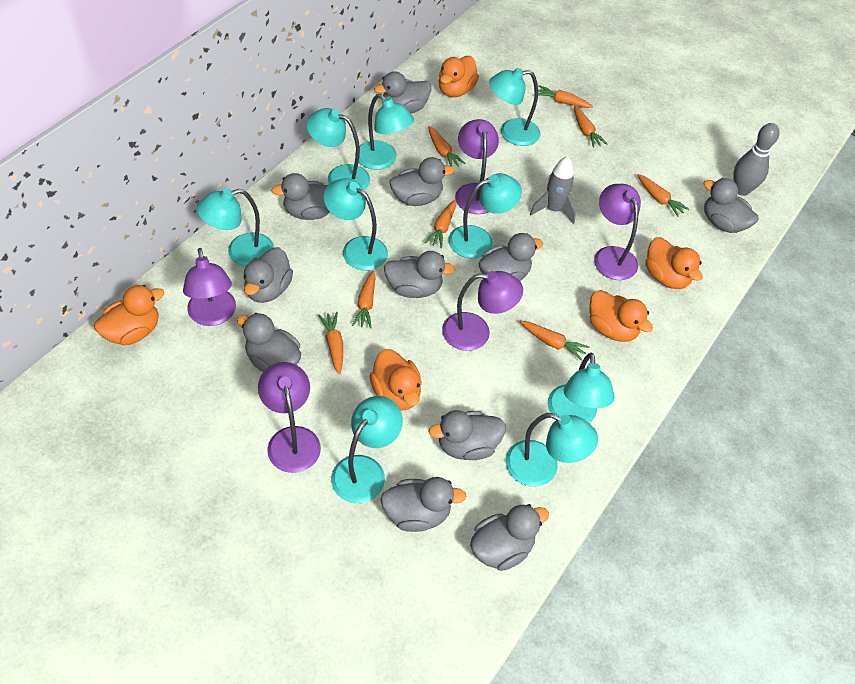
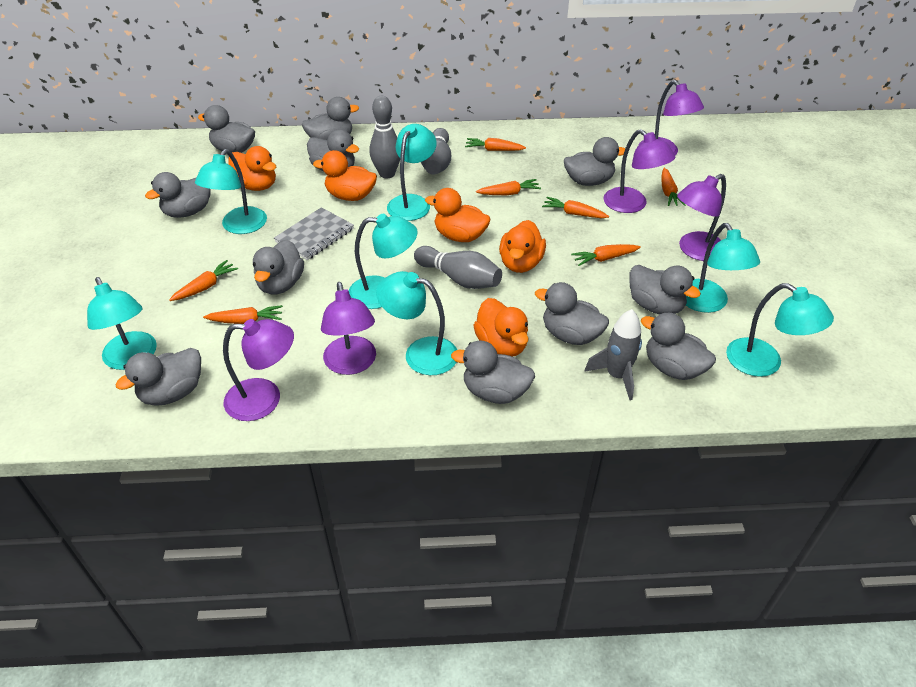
grey bowling pin: 1 -> 3
grey notebook: 0 -> 1
orange carrot: 8 -> 7
turquoise lamp: 9 -> 7

